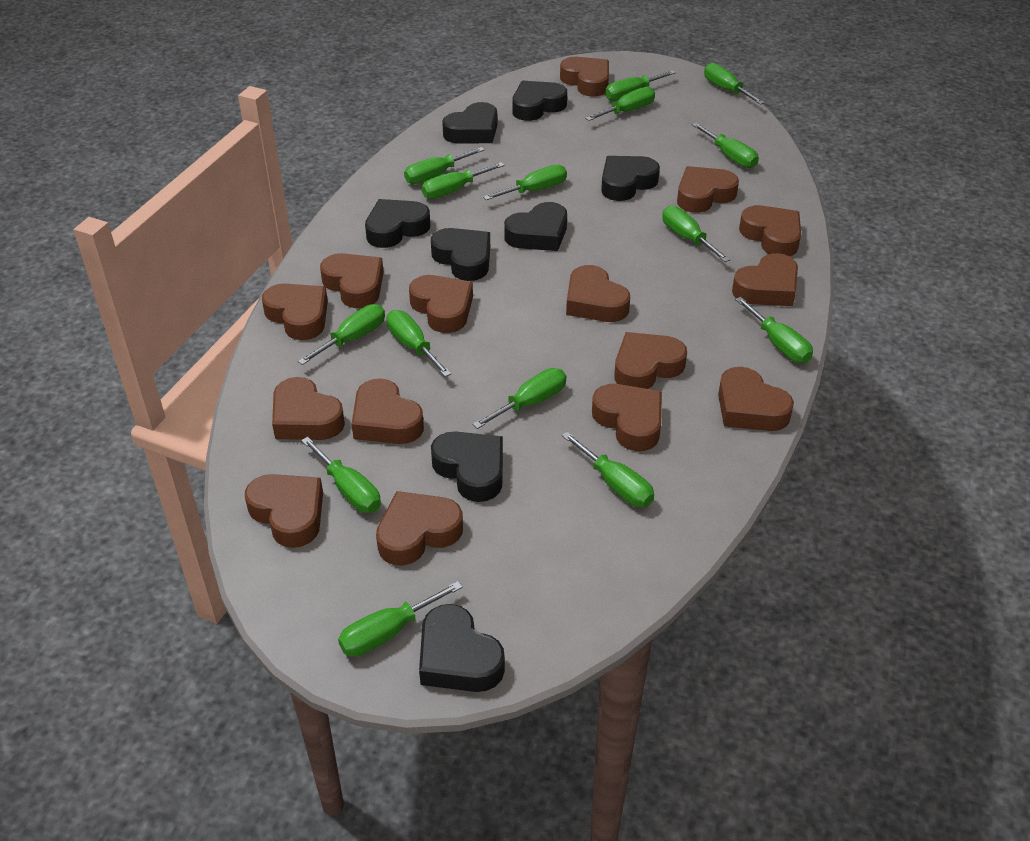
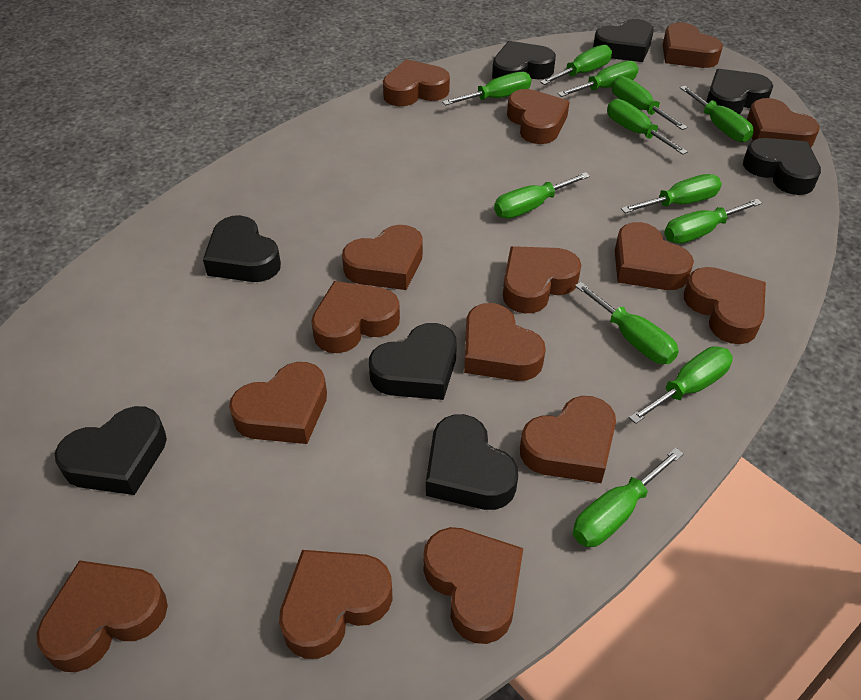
green screwdriver: 15 -> 12

